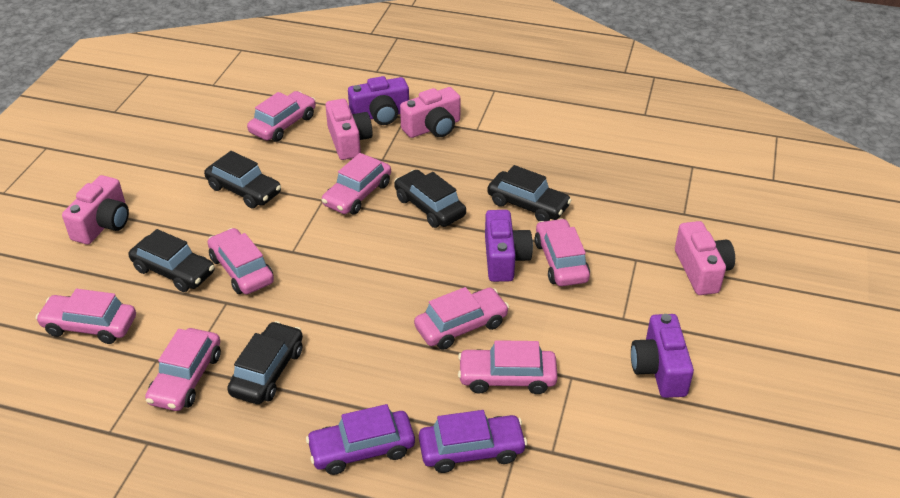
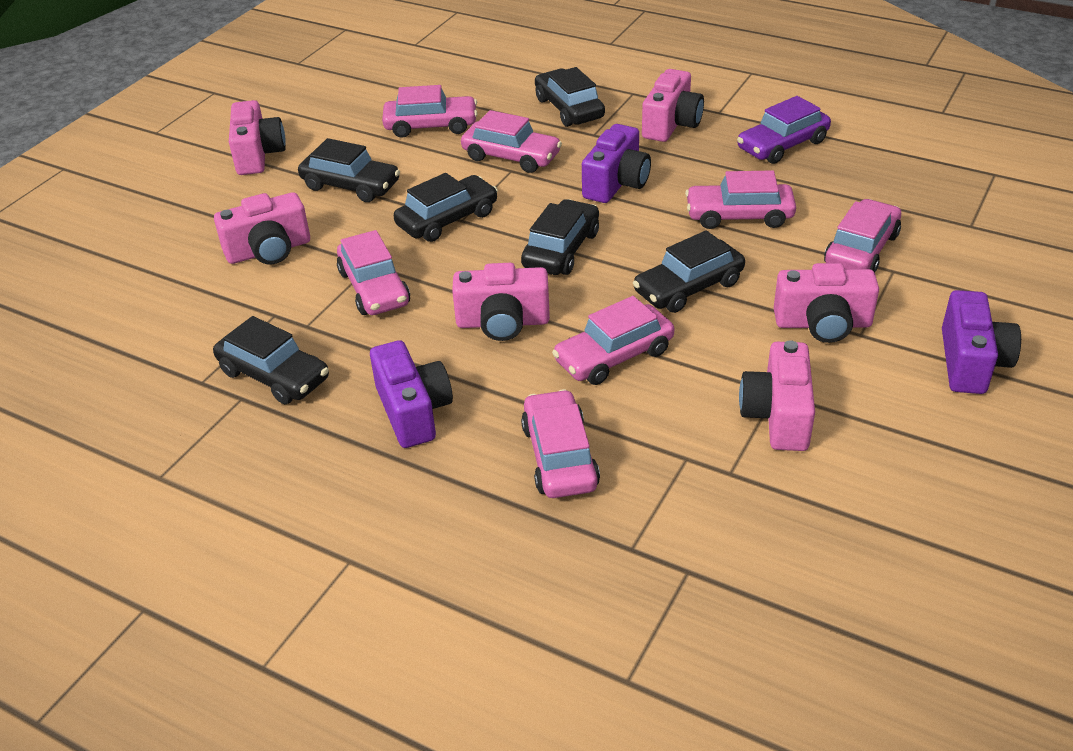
black car: 5 -> 6
pink camera: 4 -> 6
pink car: 8 -> 7
purple car: 2 -> 1

